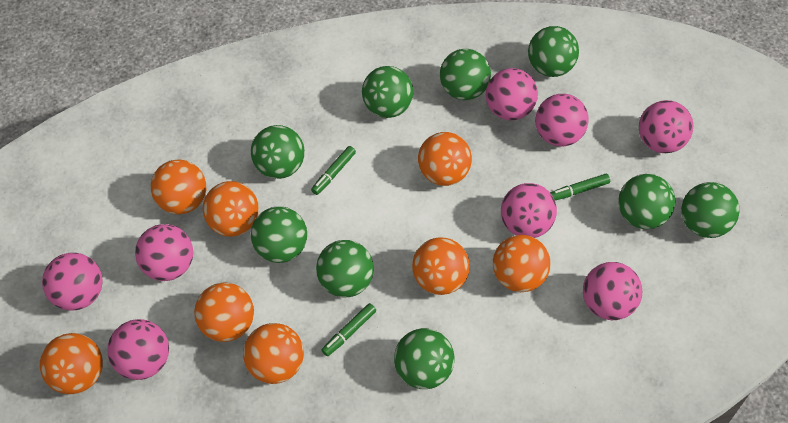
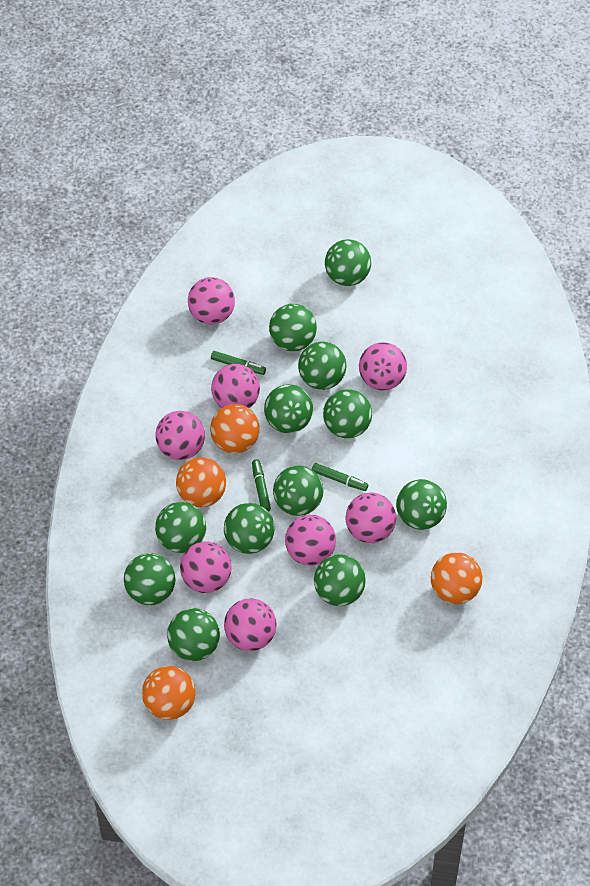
green ball: 9 -> 12
orange ball: 8 -> 4

